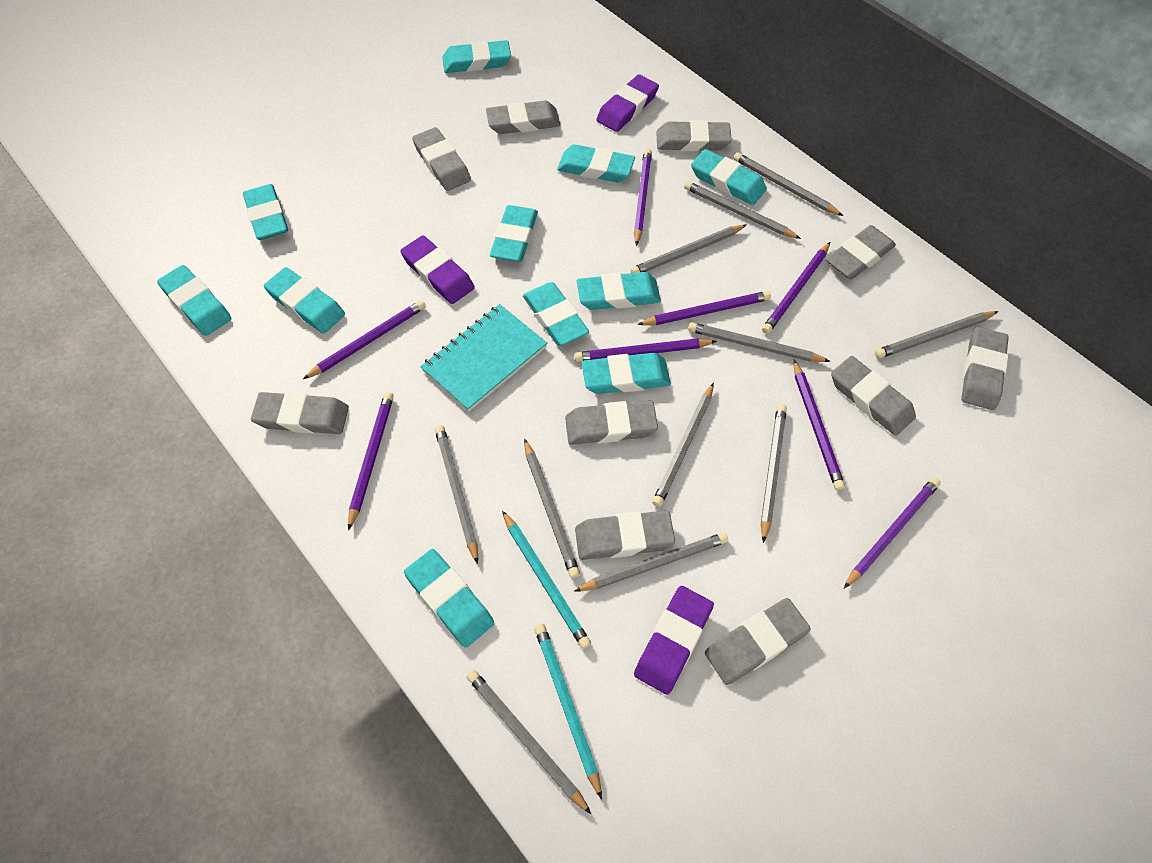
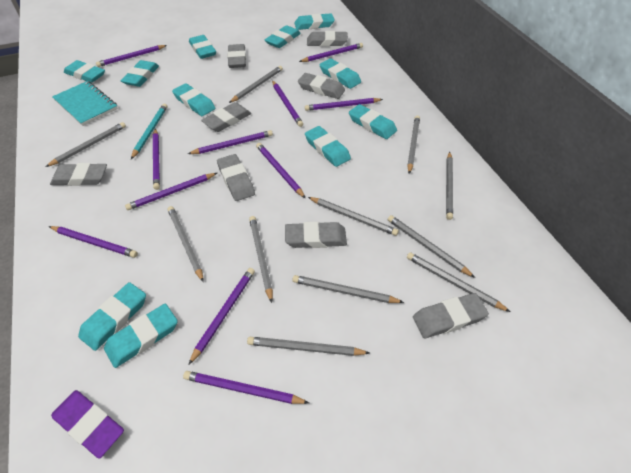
grey eraser: 10 -> 8
purple eraser: 3 -> 1
purple pencil: 8 -> 11
turquoise pencil: 2 -> 1

